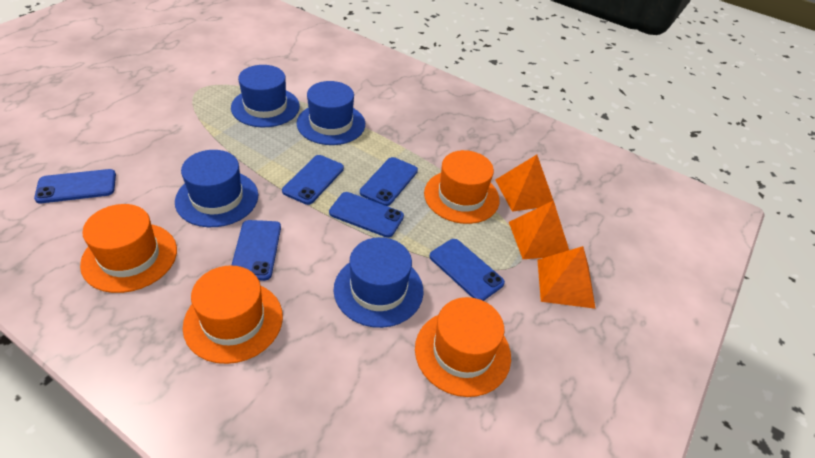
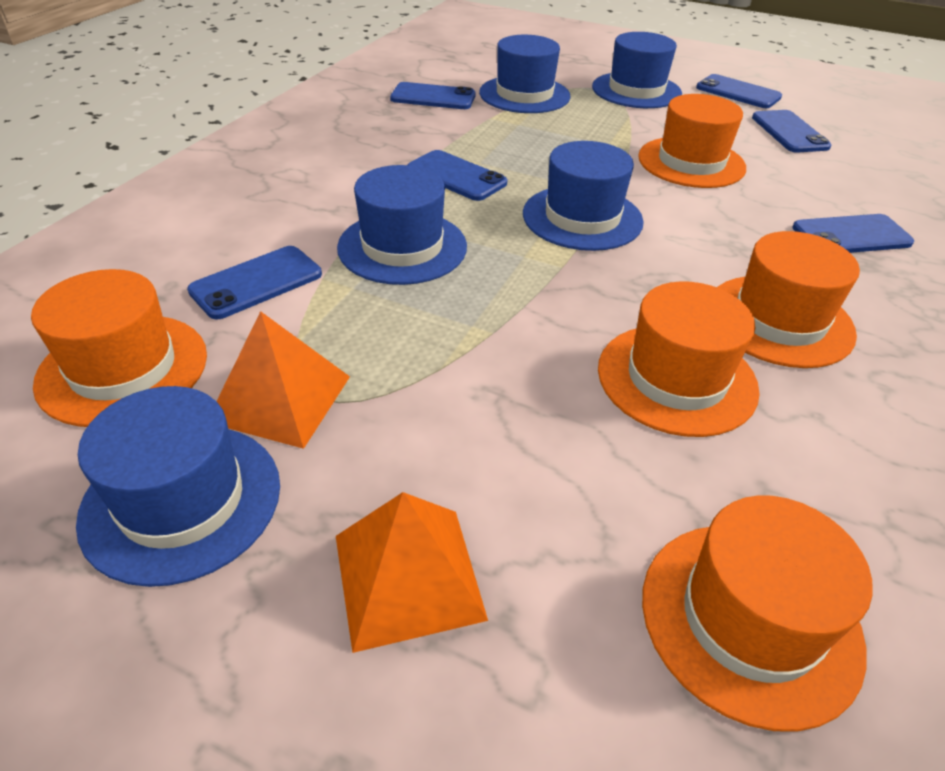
blue hat: 4 -> 5
orange hat: 4 -> 5
orange pyramid: 3 -> 2

